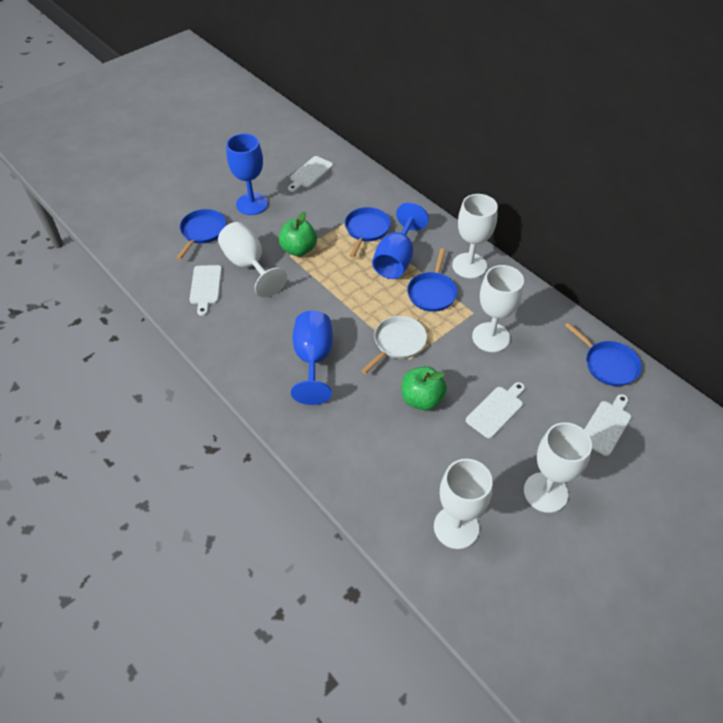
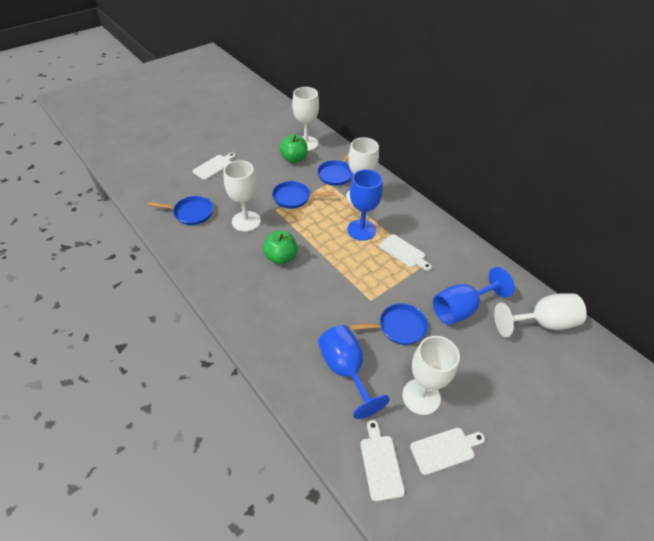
white pan: 1 -> 0

